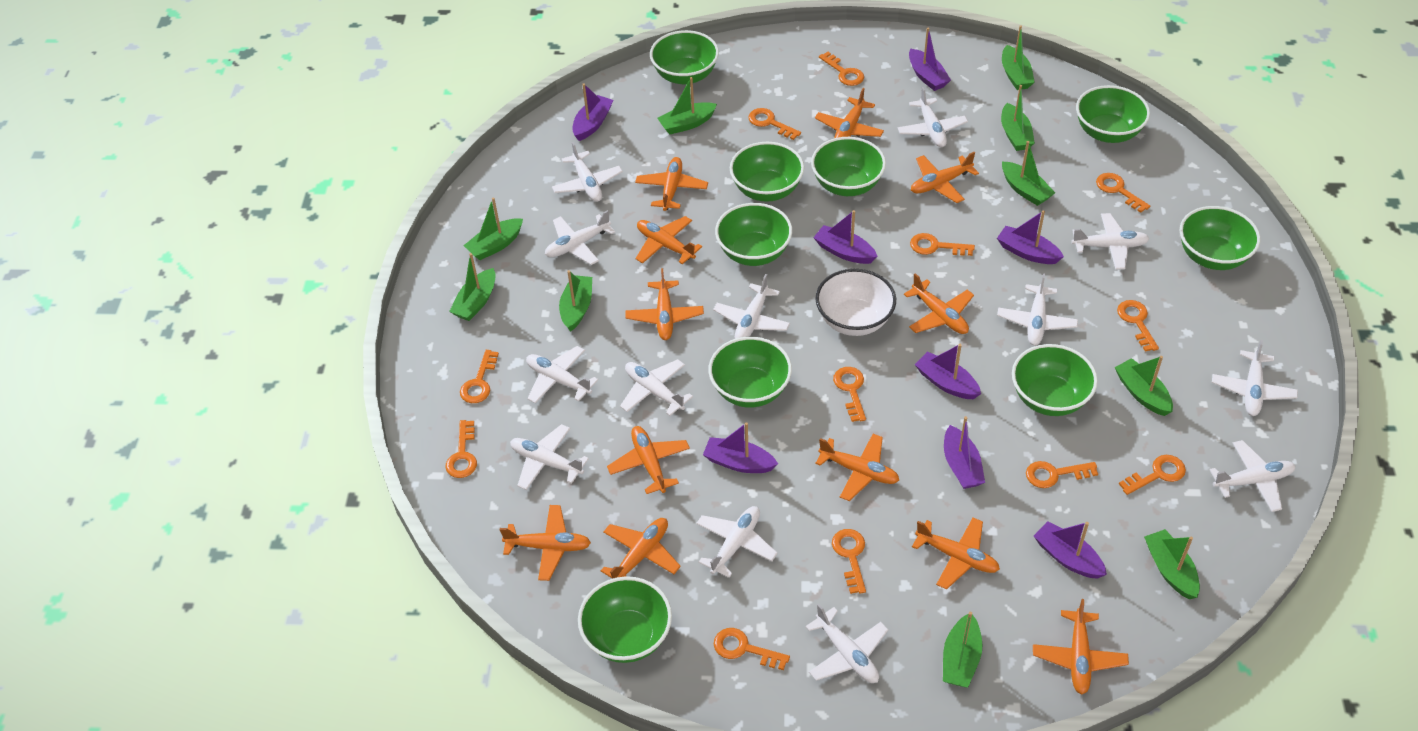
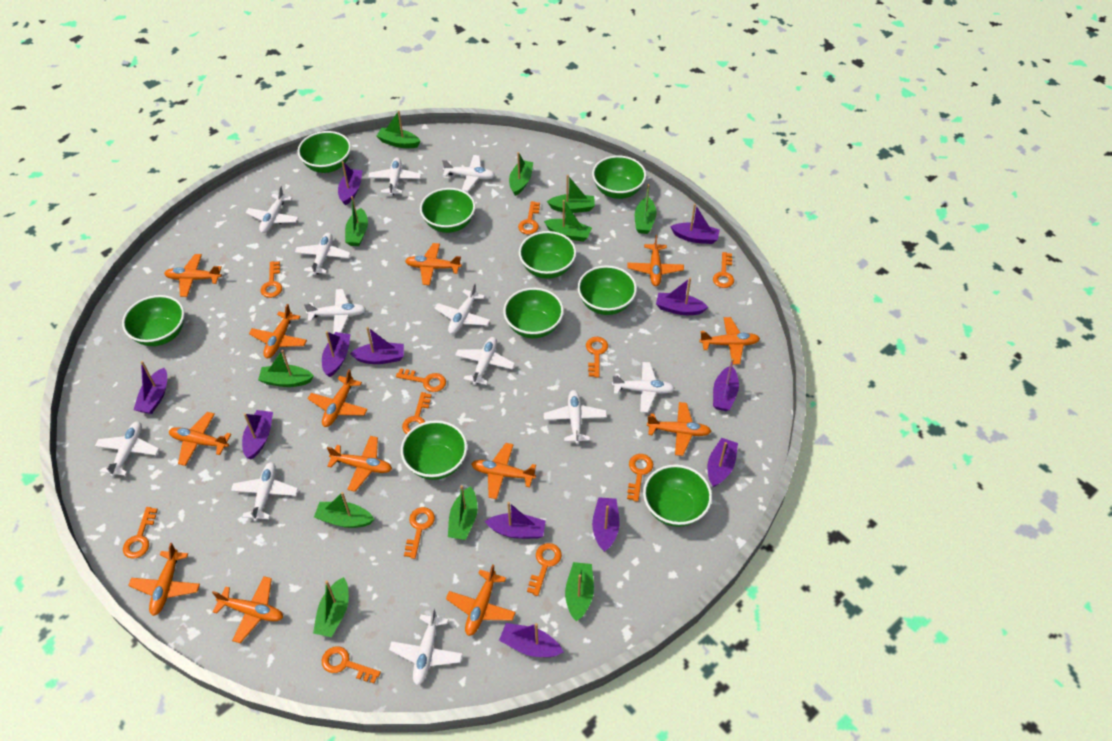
green boat: 10 -> 11
orange key: 12 -> 11
orange plane: 12 -> 13
purple boat: 8 -> 12
white bowl: 1 -> 0
white plane: 13 -> 12

